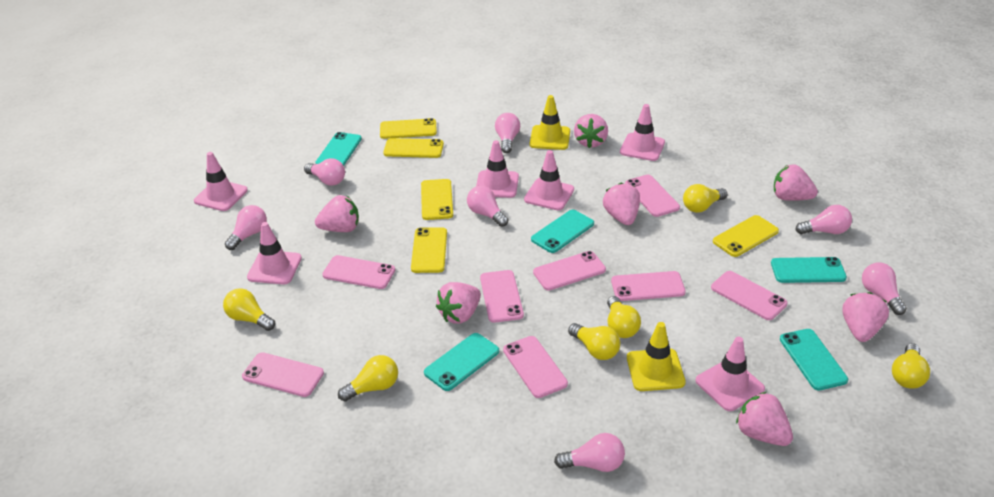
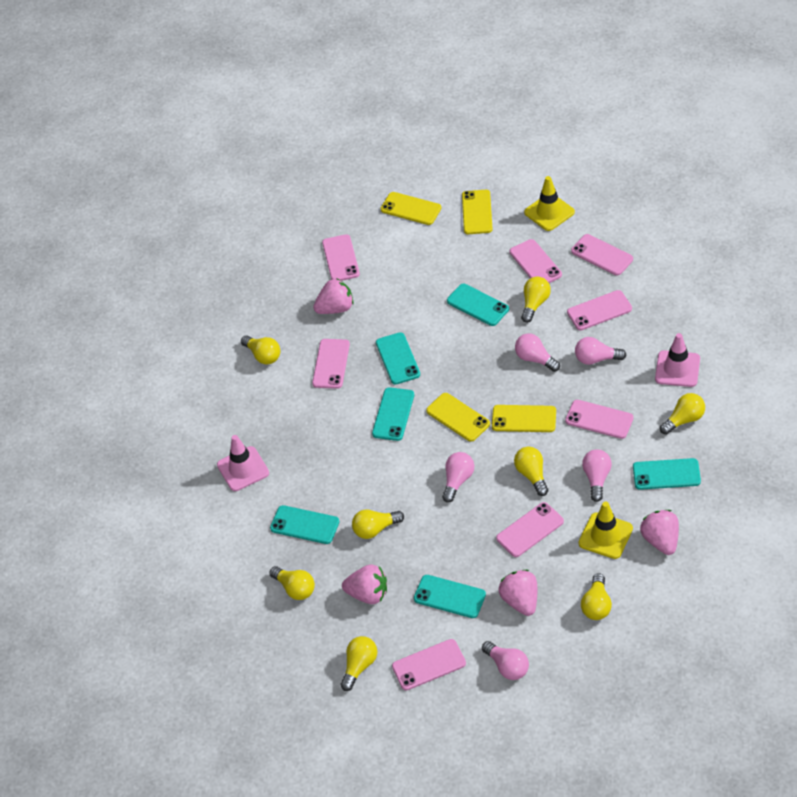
pink light bulb: 7 -> 5
pink strawberry: 7 -> 4
pink traffic cone: 6 -> 2
turquoise phone: 5 -> 6
yellow light bulb: 6 -> 8
yellow phone: 5 -> 4

